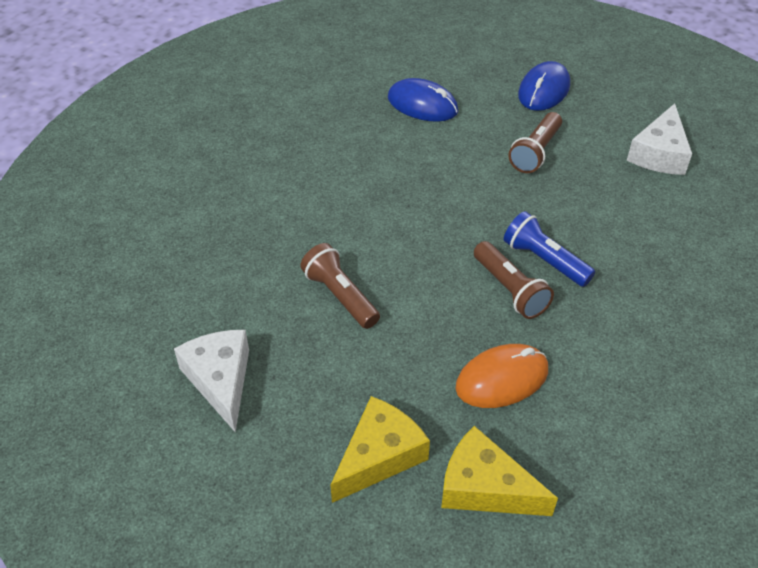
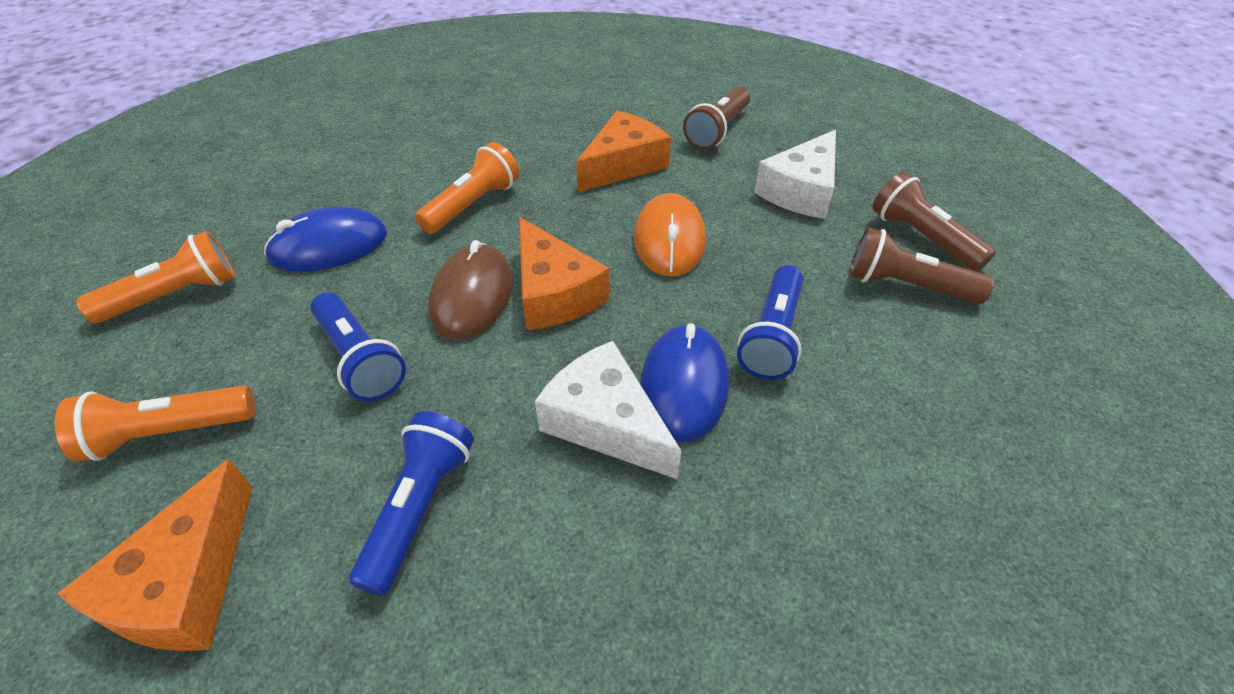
blue flashlight: 1 -> 3
brown mouse: 0 -> 1
orange cheese: 0 -> 3
orange flashlight: 0 -> 3
yellow cheese: 2 -> 0

